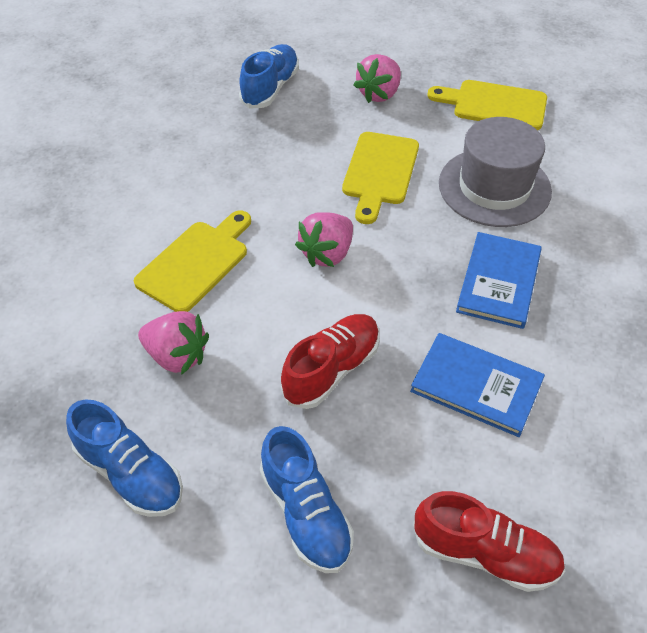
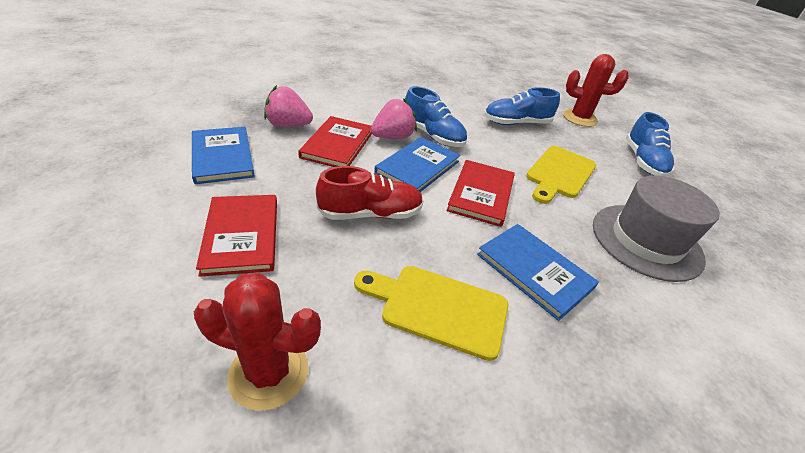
blue book: 2 -> 3
pink strawberry: 3 -> 2
red book: 0 -> 3
red cactus: 0 -> 2
red shoe: 2 -> 1
yellow cutting board: 3 -> 2

